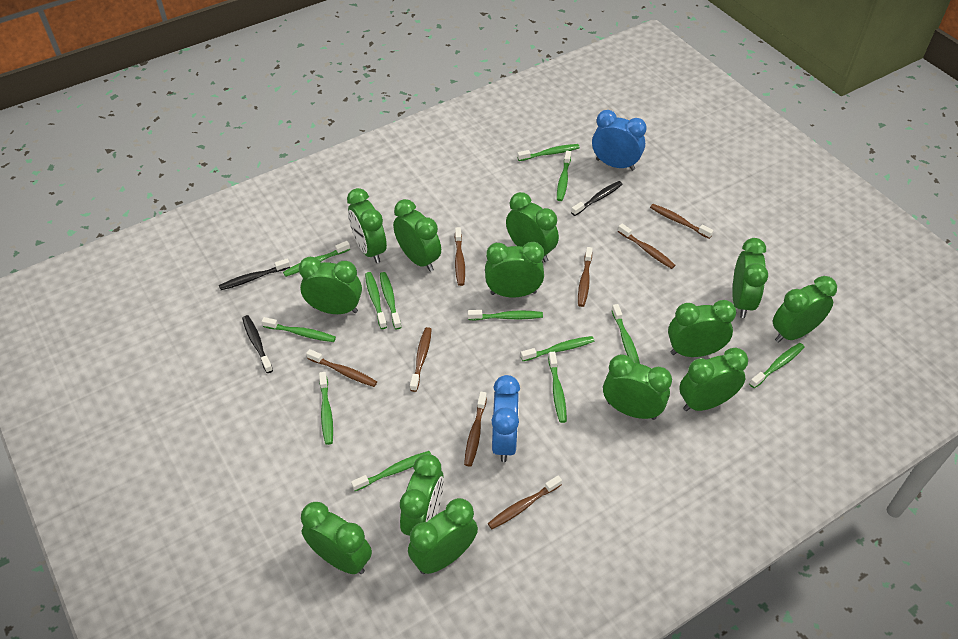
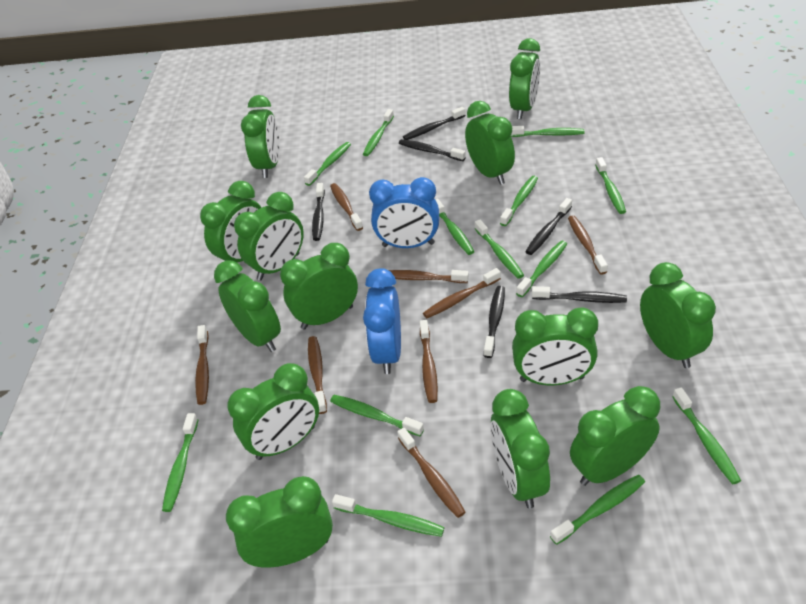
black toothbrush: 3 -> 6

